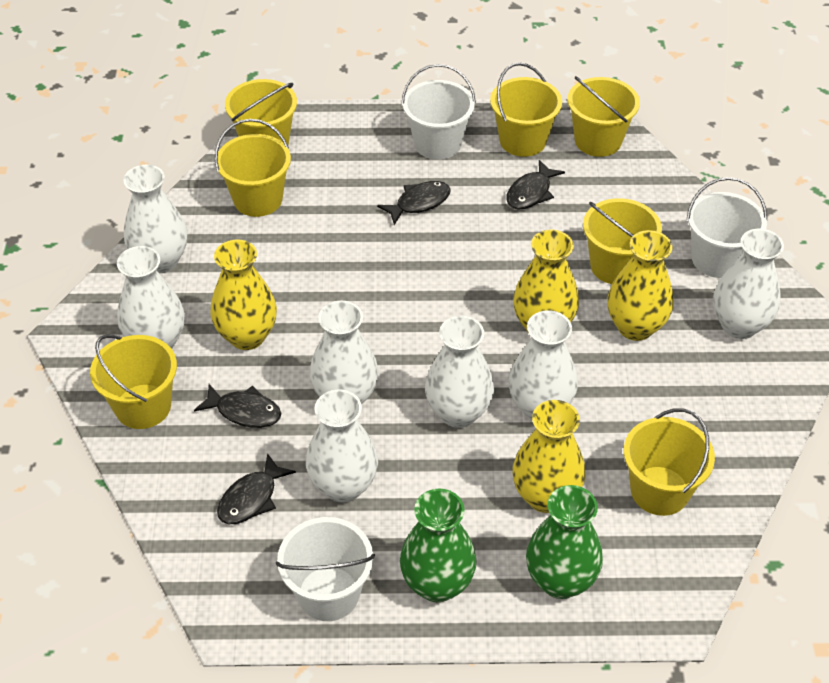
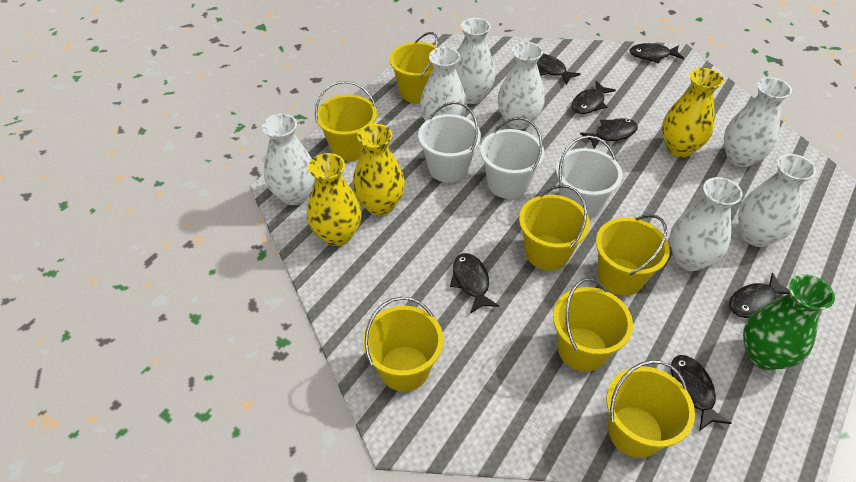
black fish: 4 -> 7
green vase: 2 -> 1
yellow vase: 4 -> 3

